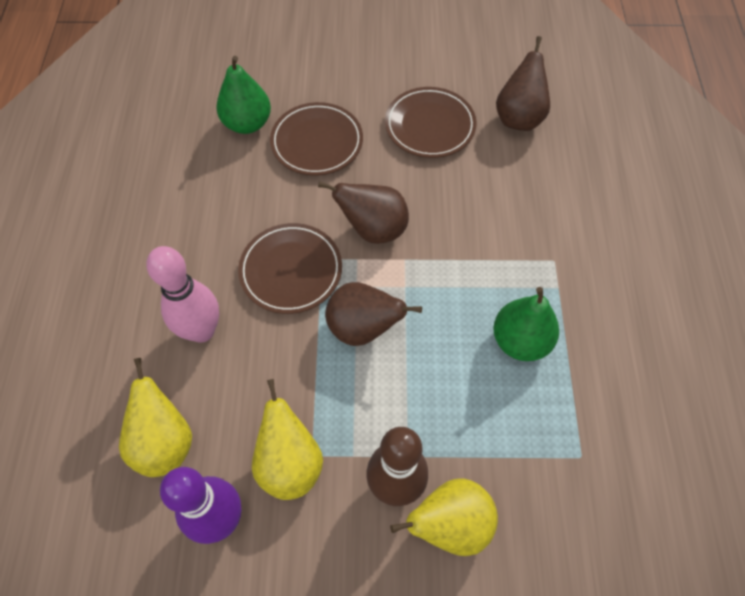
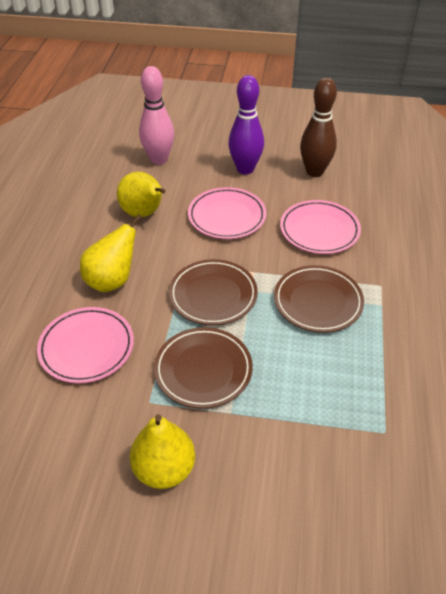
brown pear: 3 -> 0
green pear: 2 -> 0
pink plate: 0 -> 3

